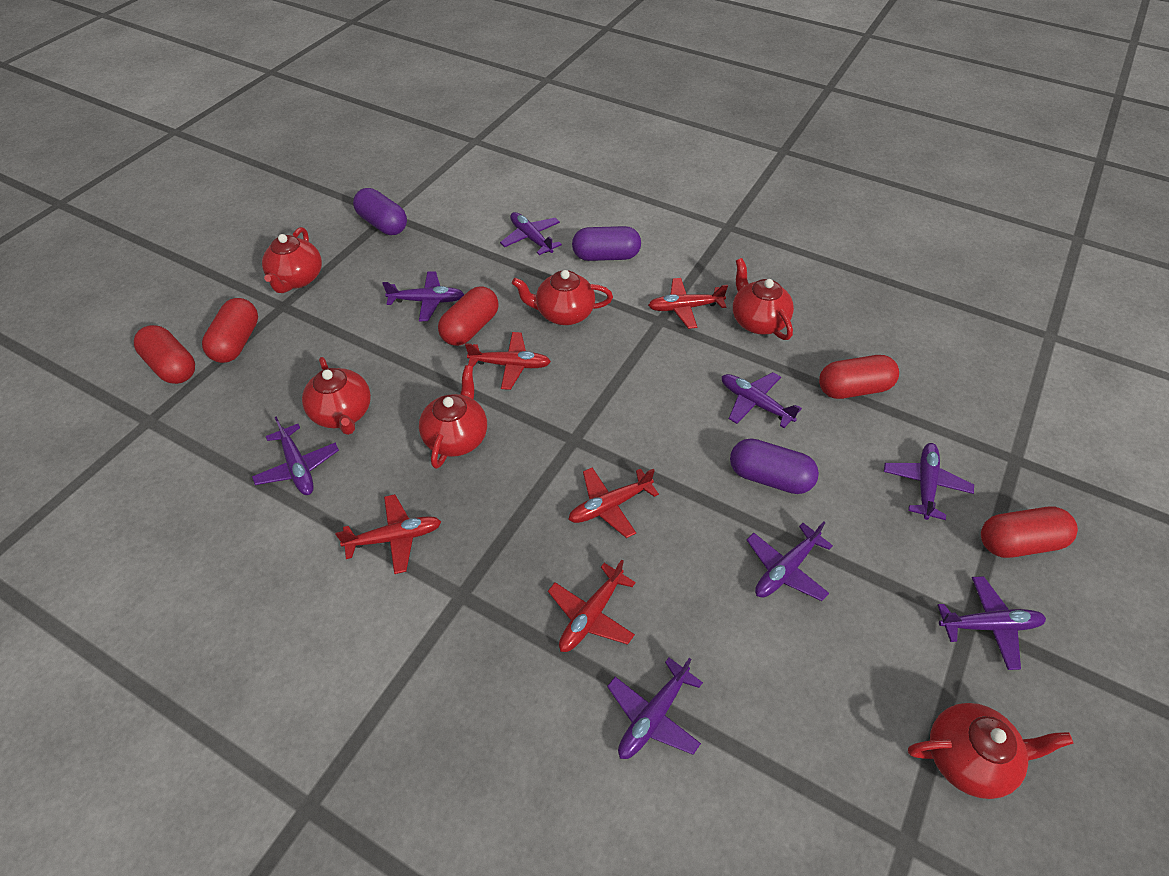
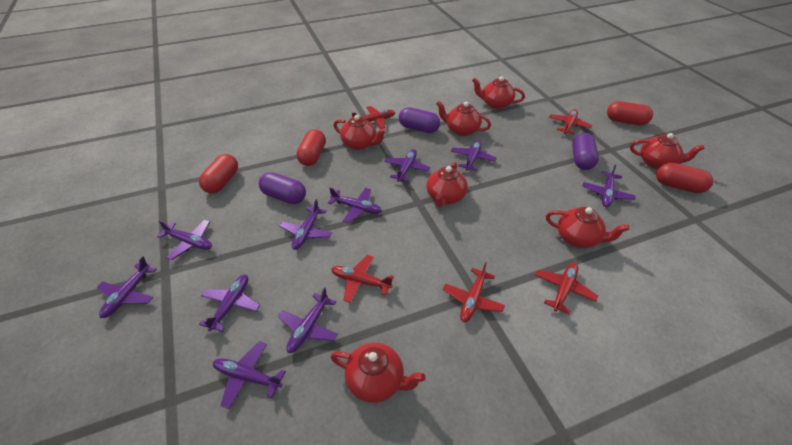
purple plane: 8 -> 10
red capsule: 5 -> 4
red teapot: 6 -> 7

